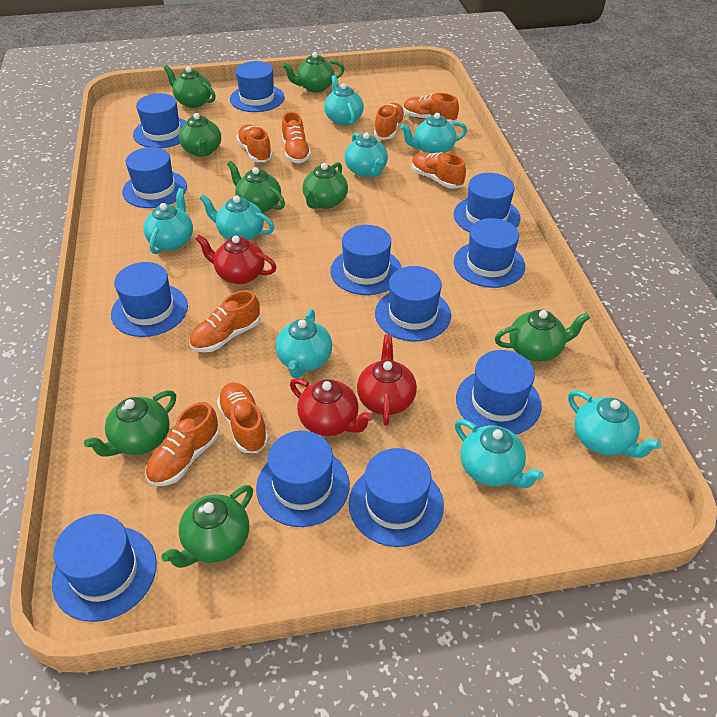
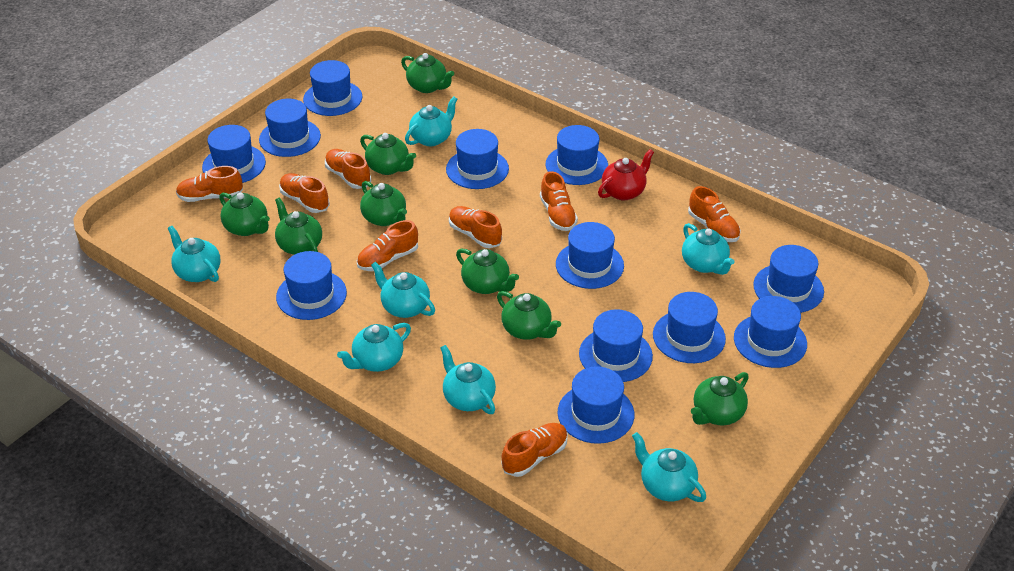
red teapot: 3 -> 1
turquoise teapot: 8 -> 7

